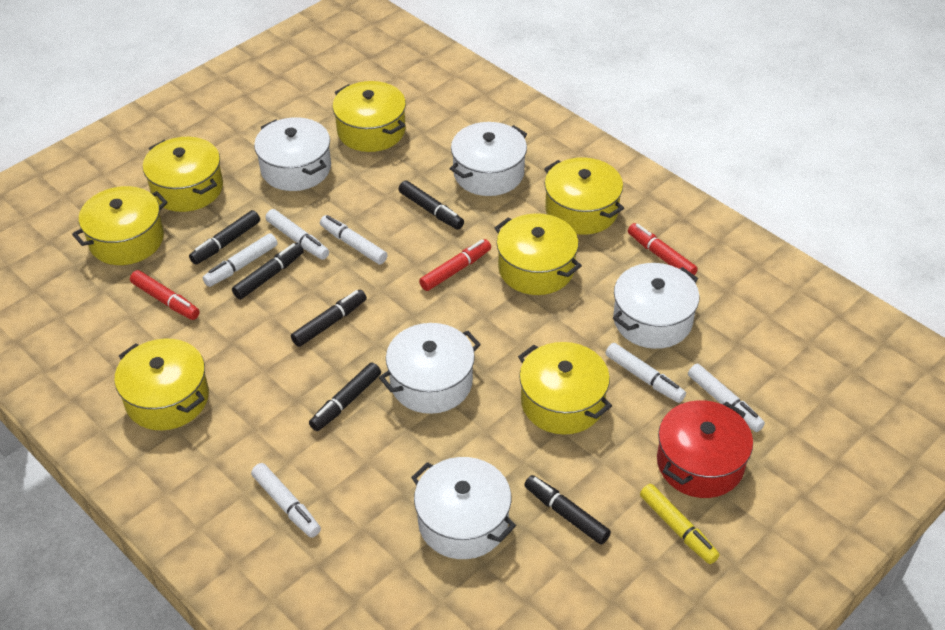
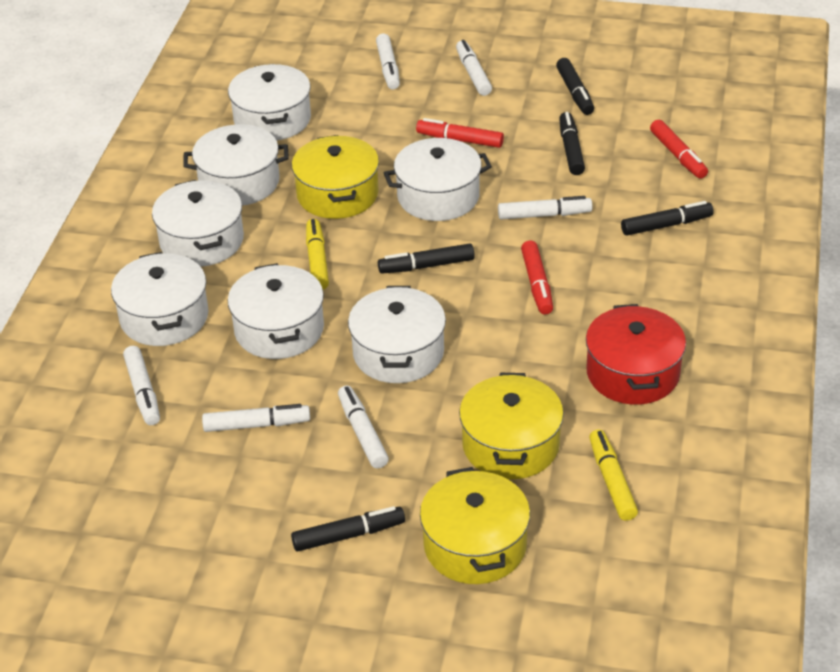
black marker: 6 -> 5
white pot: 5 -> 7
yellow marker: 1 -> 2
yellow pot: 7 -> 3

